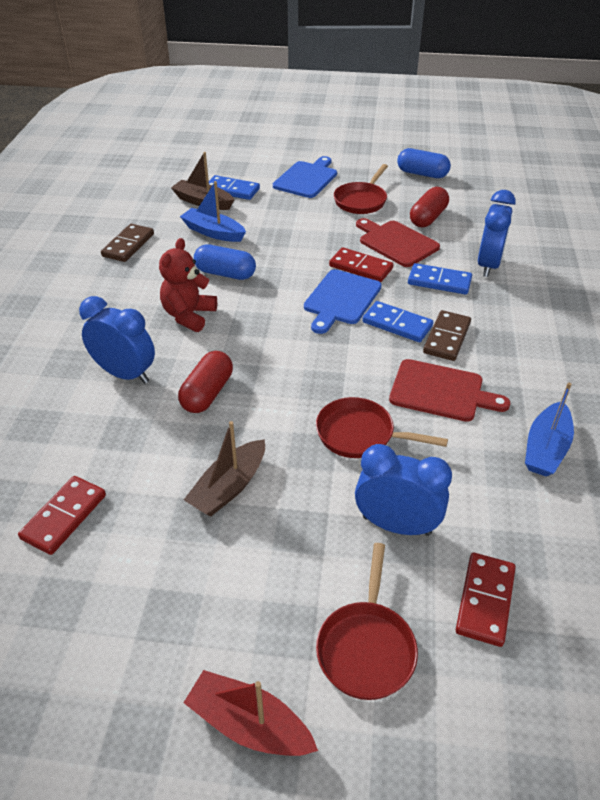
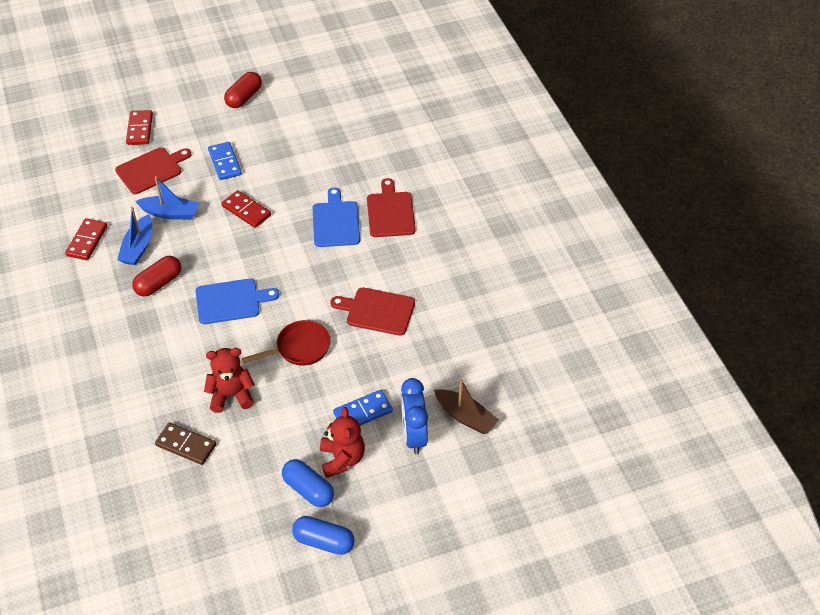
blue clock: 3 -> 1
blue domino: 3 -> 2
brown boat: 2 -> 1
brown domino: 2 -> 1
red boat: 1 -> 0
red cutting board: 2 -> 3
red pan: 3 -> 1
red teddy bear: 1 -> 2

